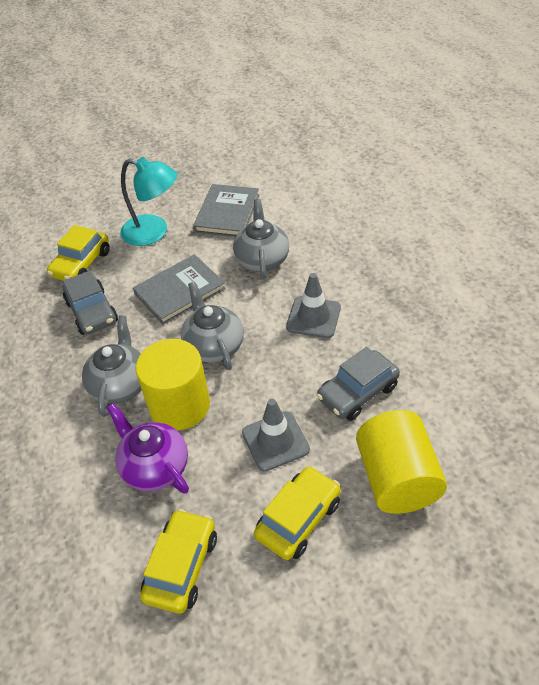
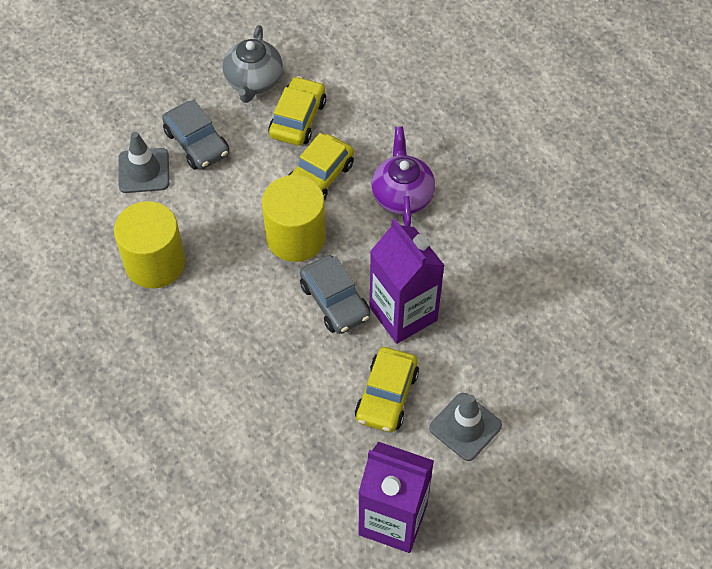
grey book: 2 -> 0
grey teapot: 3 -> 1
purple carton: 0 -> 2
turquoise lamp: 1 -> 0

